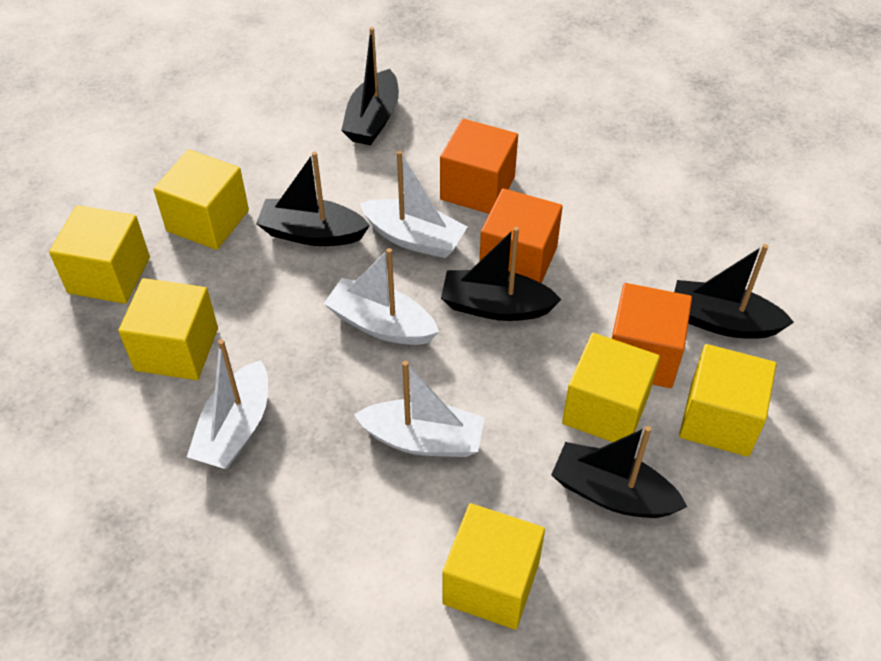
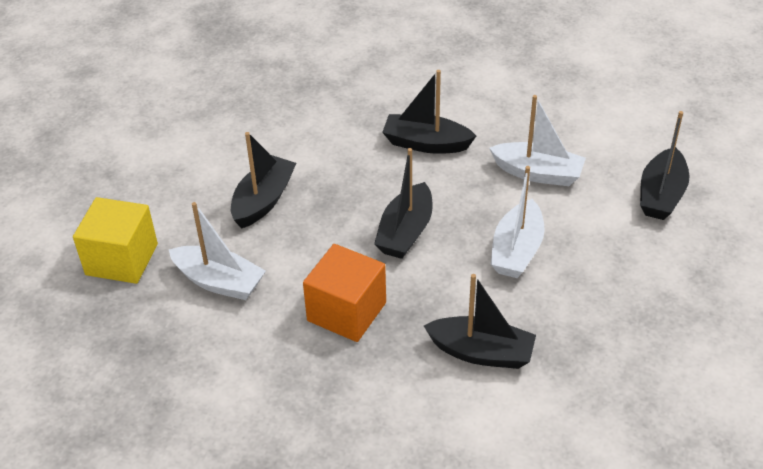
orange cube: 3 -> 1
white boat: 4 -> 3
yellow cube: 6 -> 1

